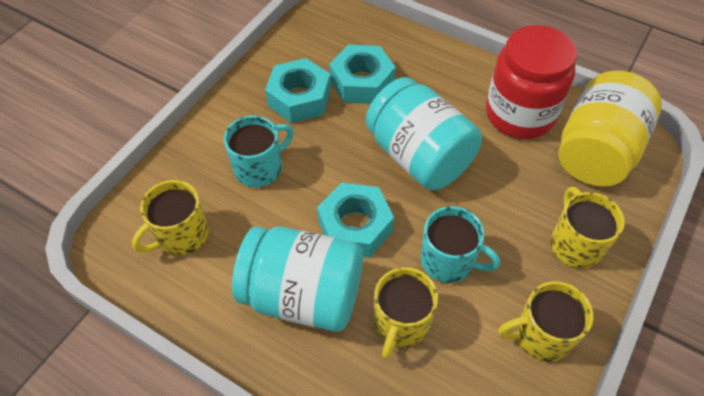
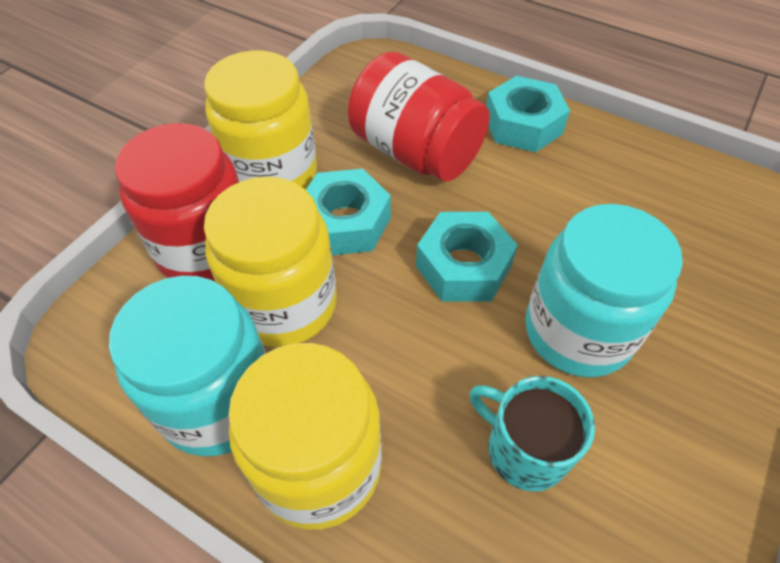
red jar: 1 -> 2
turquoise mug: 2 -> 1
yellow jar: 1 -> 3
yellow mug: 4 -> 0

